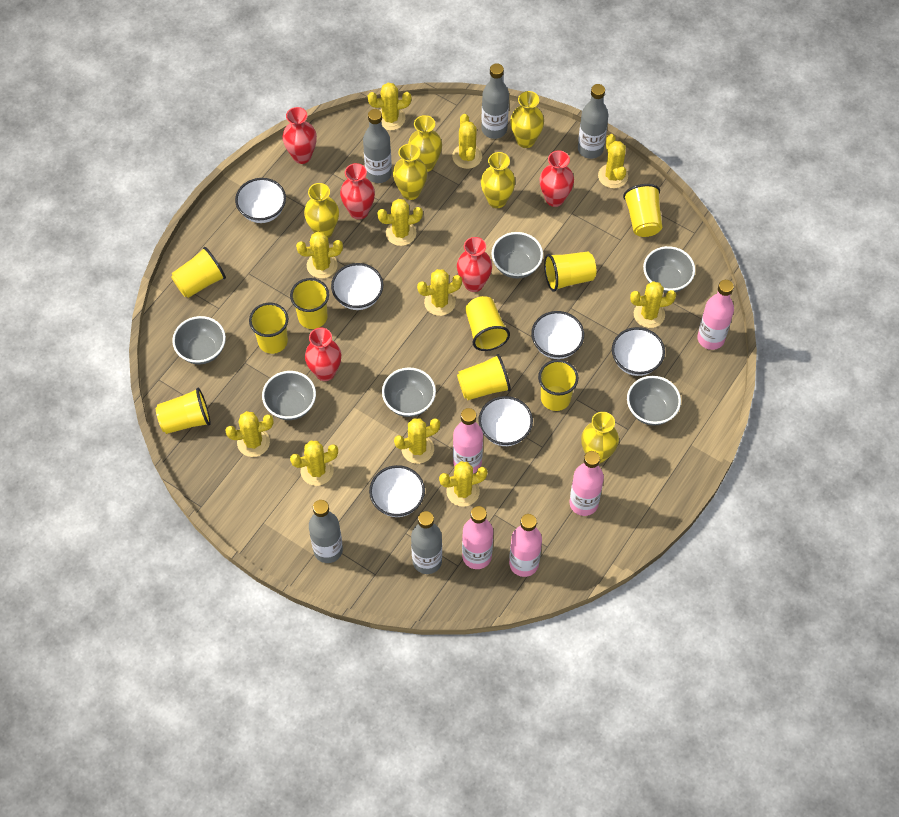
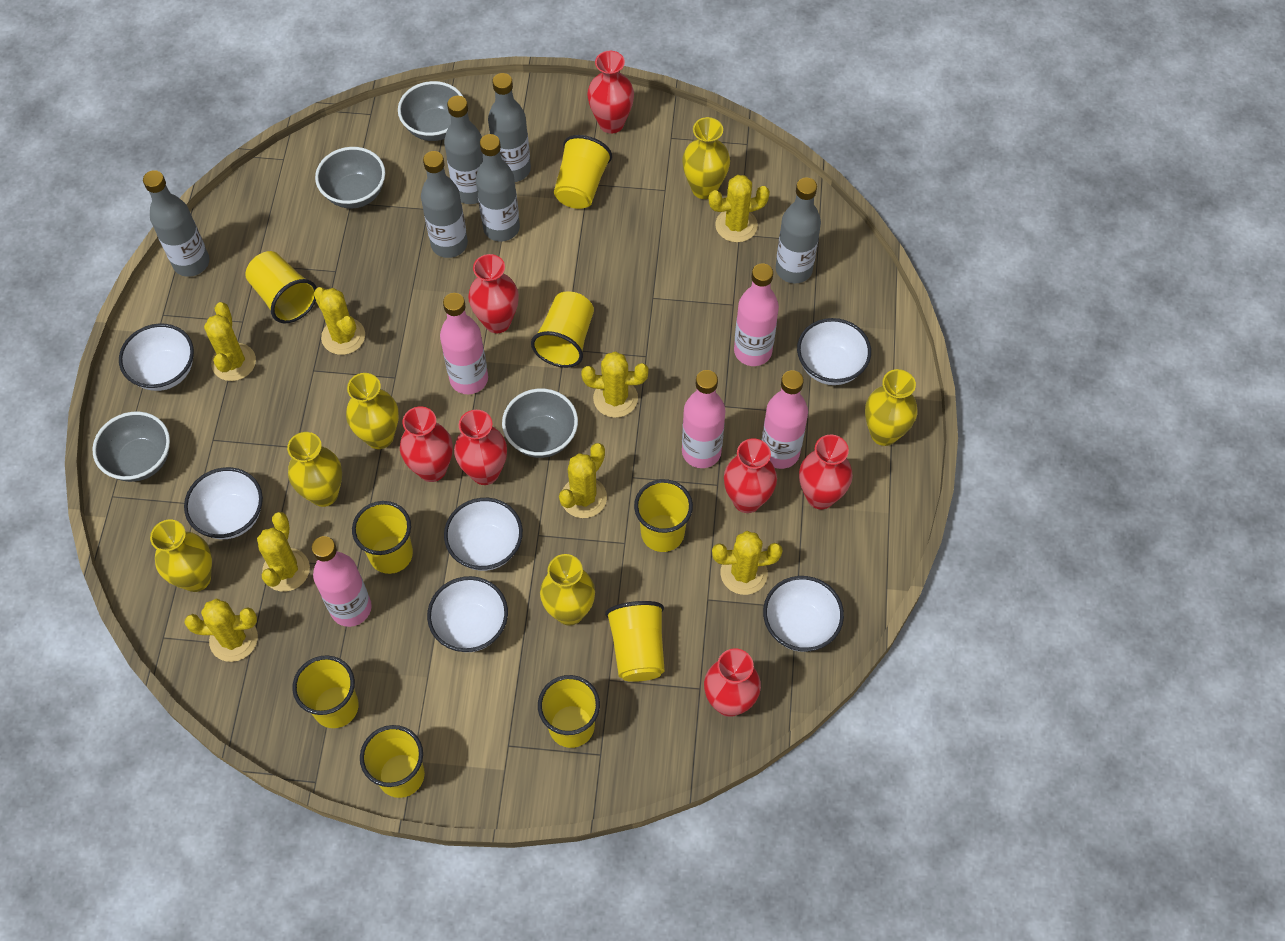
grey bottle: 5 -> 6
grey bowl: 6 -> 4
red vase: 5 -> 7
yellow cactus: 11 -> 8

